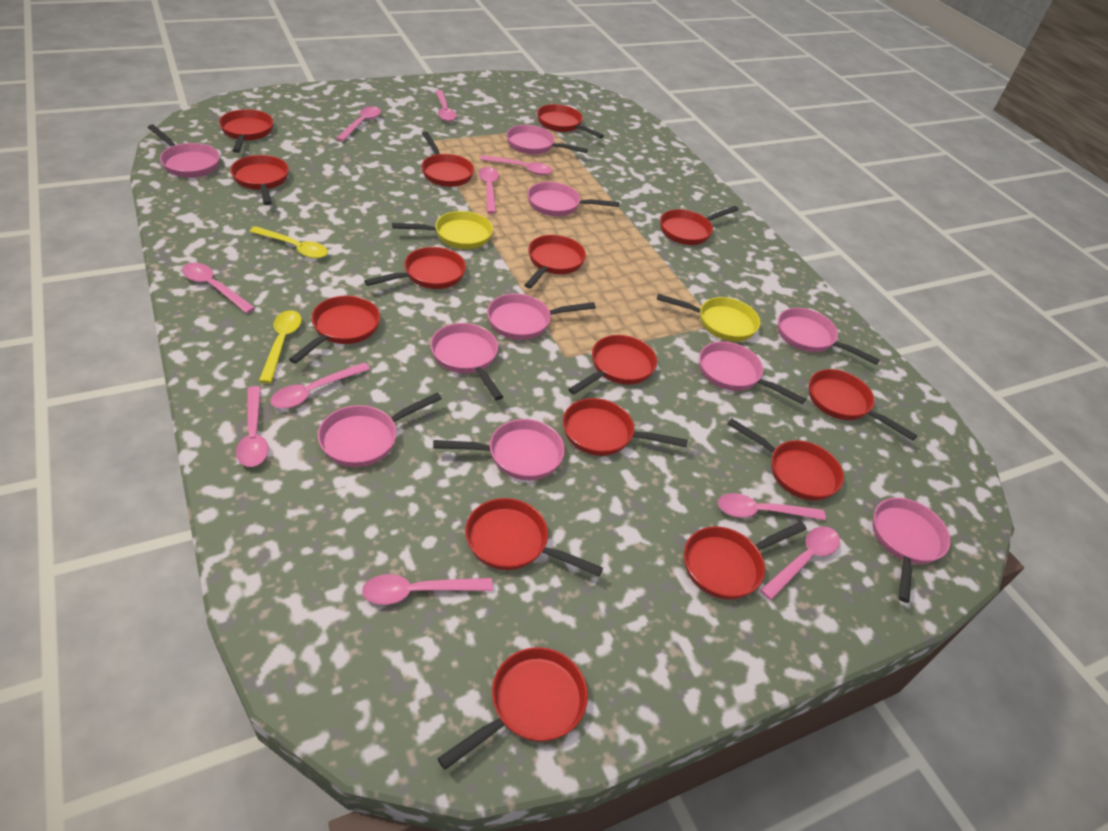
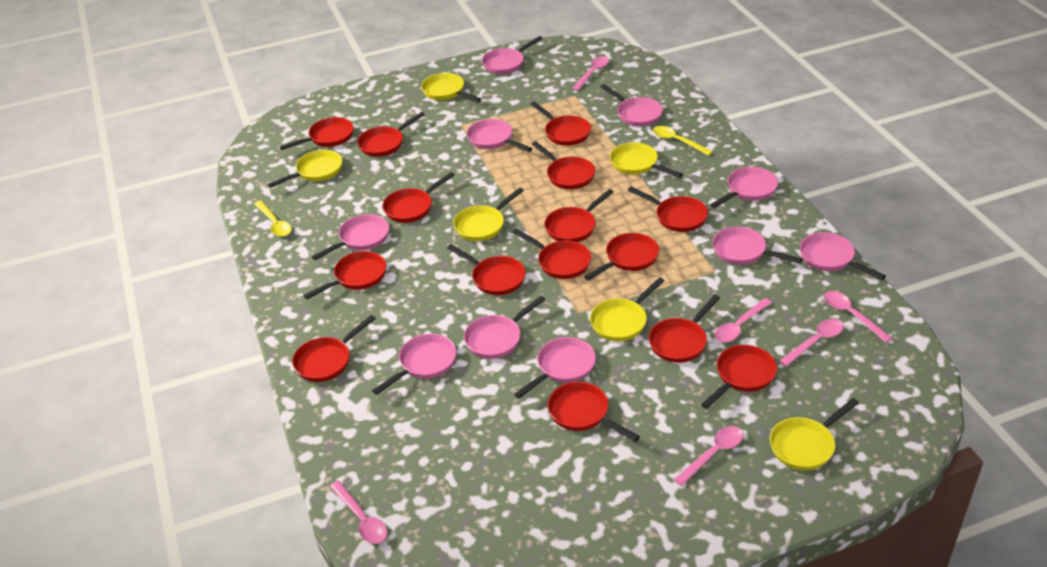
pink spoon: 10 -> 6
yellow pan: 2 -> 6

